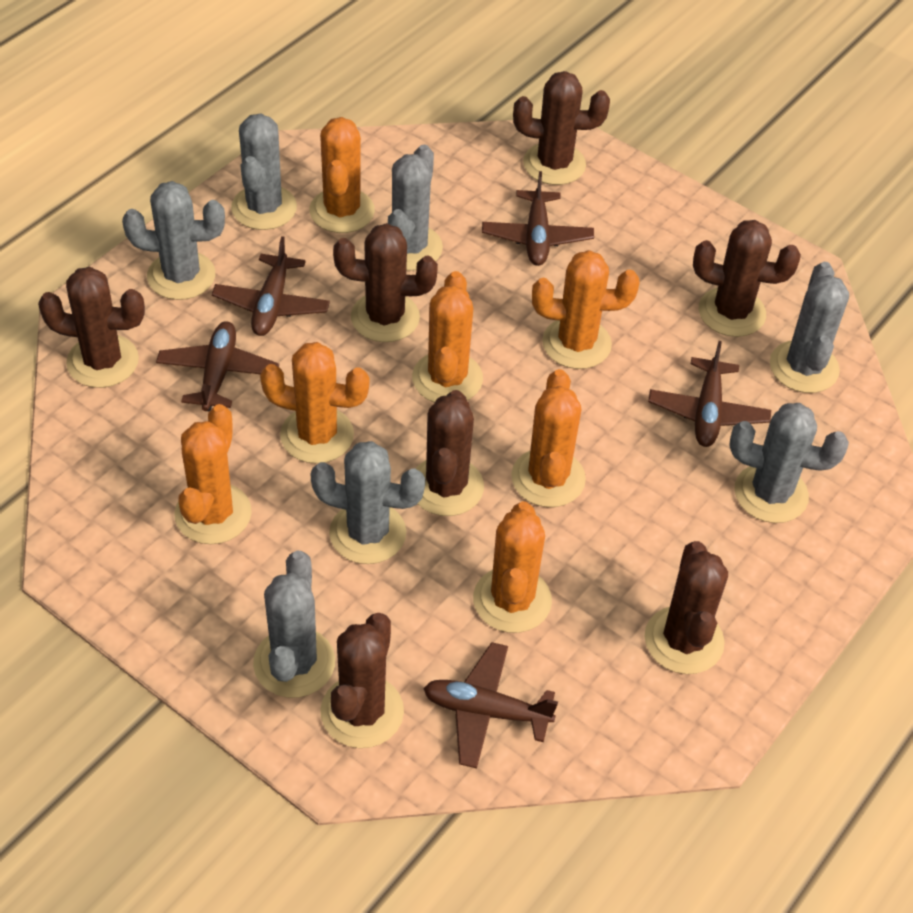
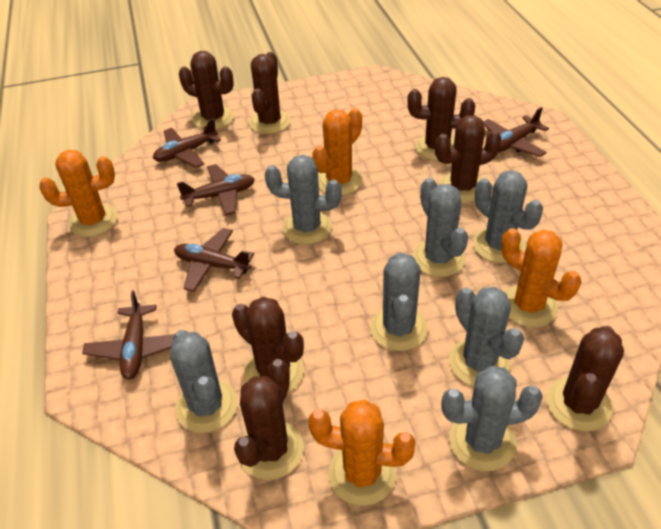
orange cactus: 7 -> 4

